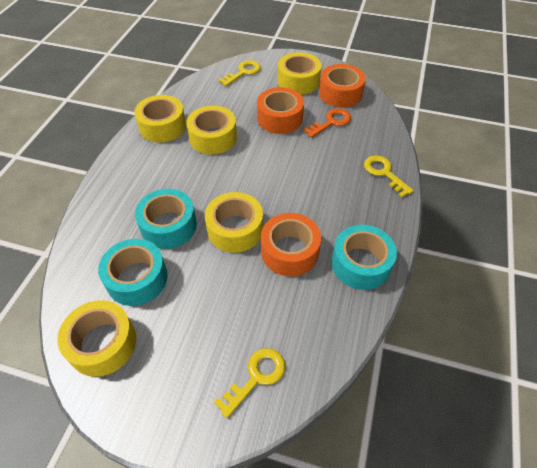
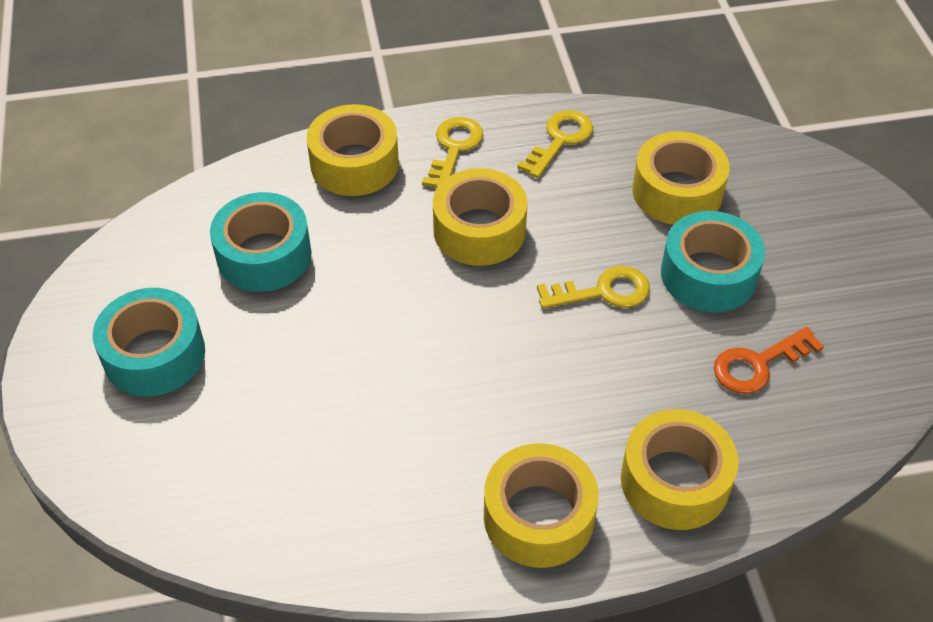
orange tape: 3 -> 0

